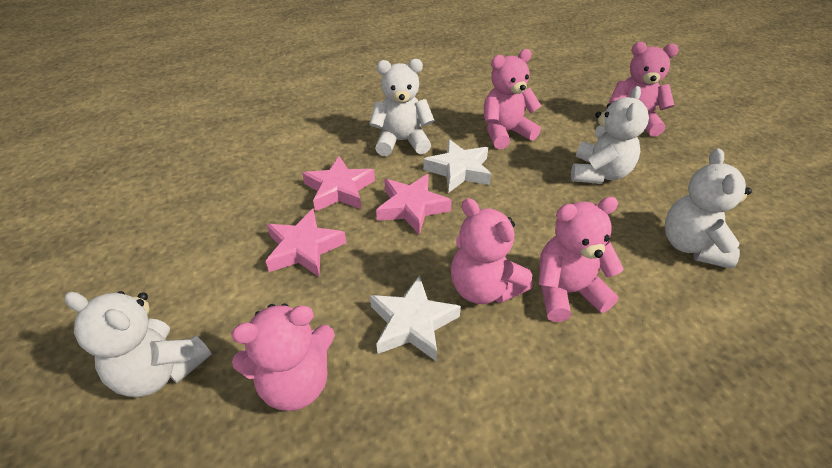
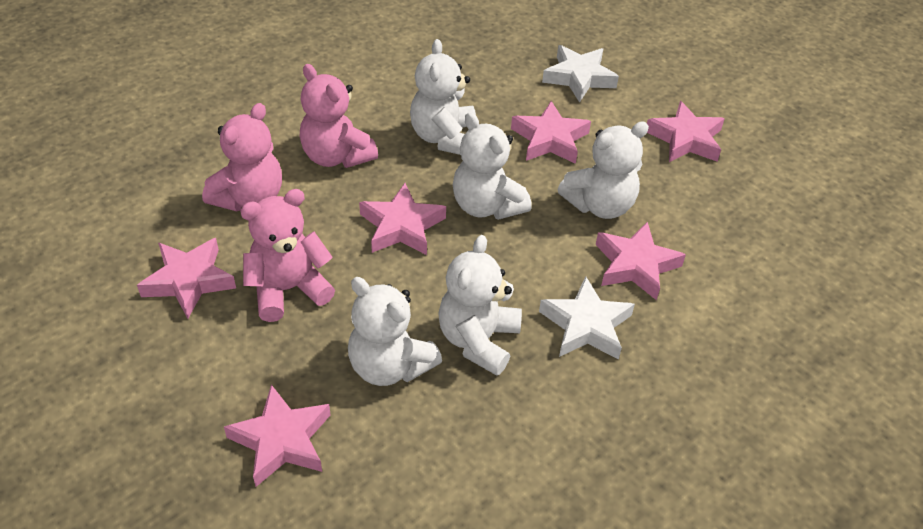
pink star: 3 -> 6
pink teddy bear: 5 -> 3
white teddy bear: 4 -> 5

